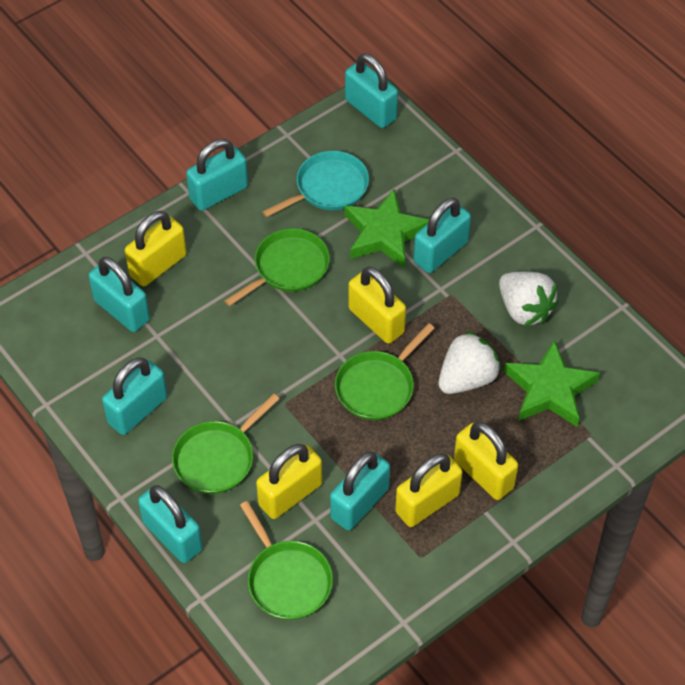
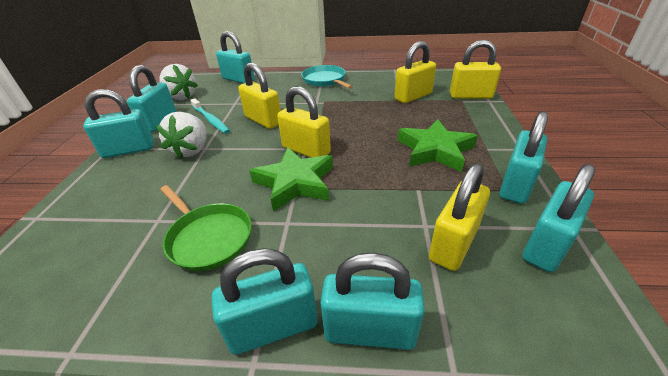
green pan: 4 -> 1
turquoise toothbrush: 0 -> 1

